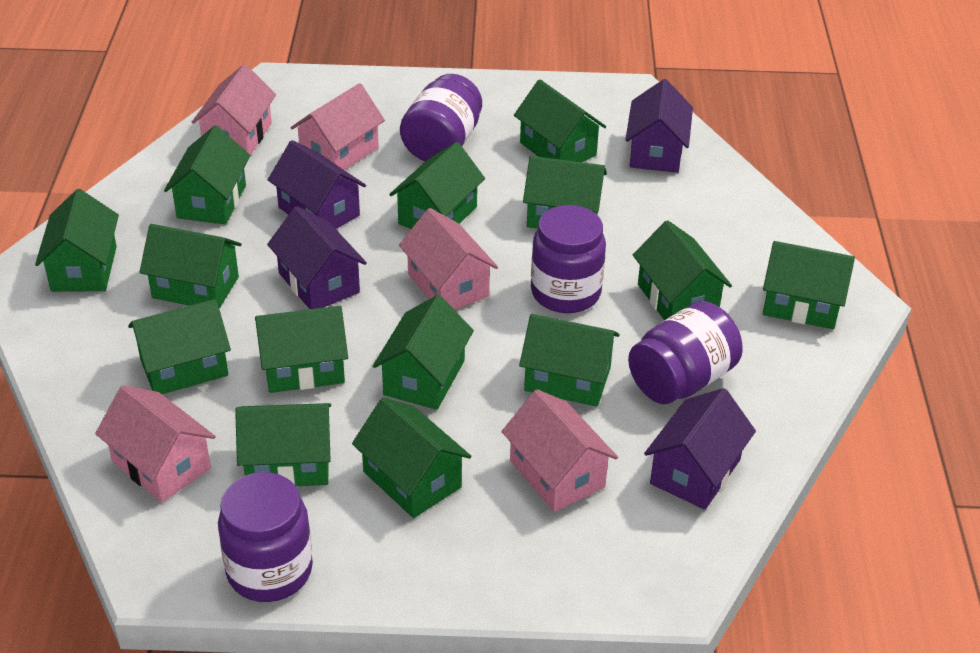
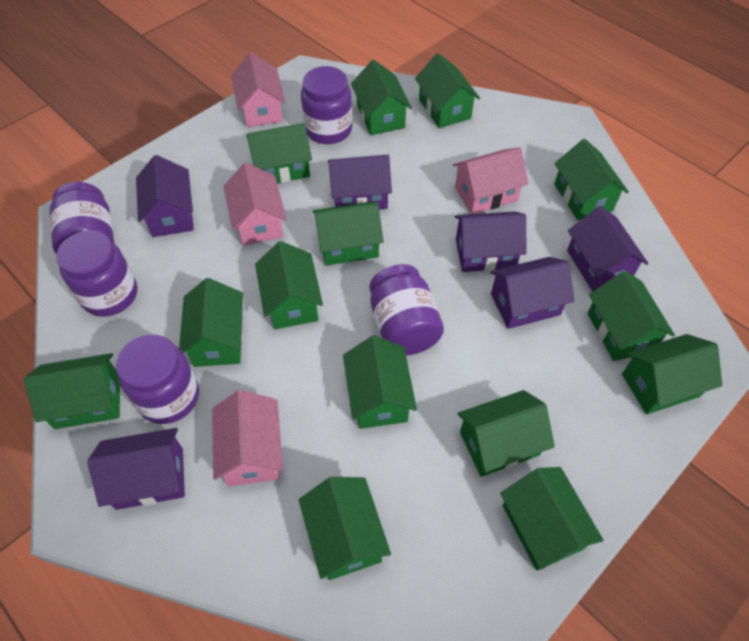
pink house: 5 -> 4
purple house: 4 -> 6
purple jar: 4 -> 5

